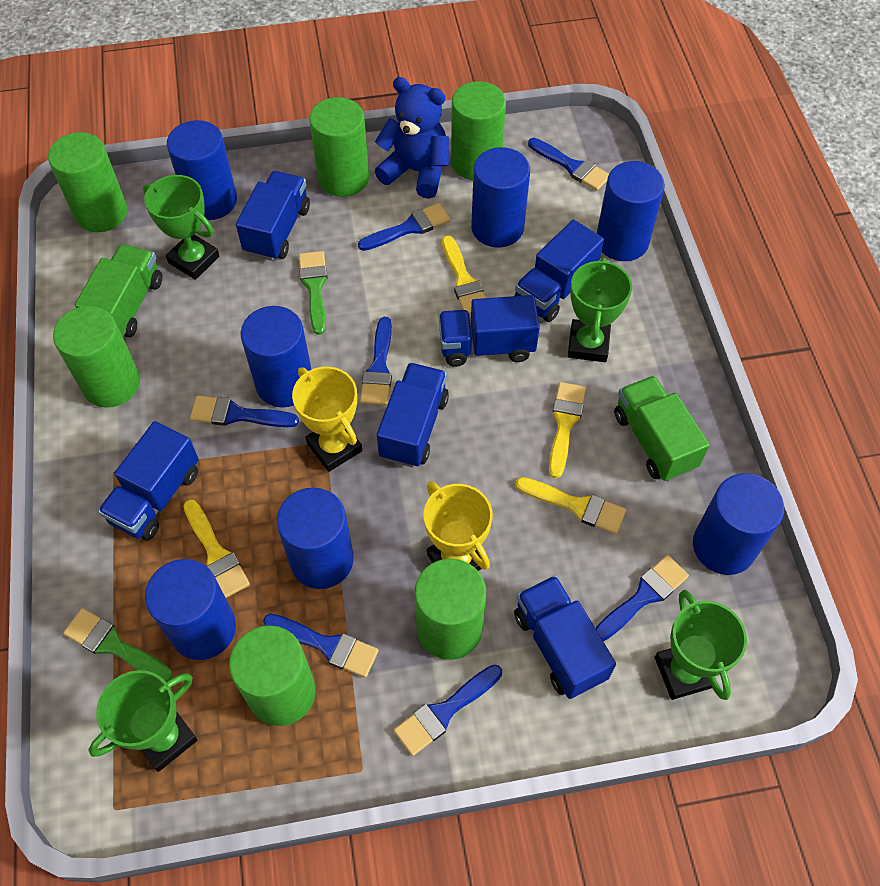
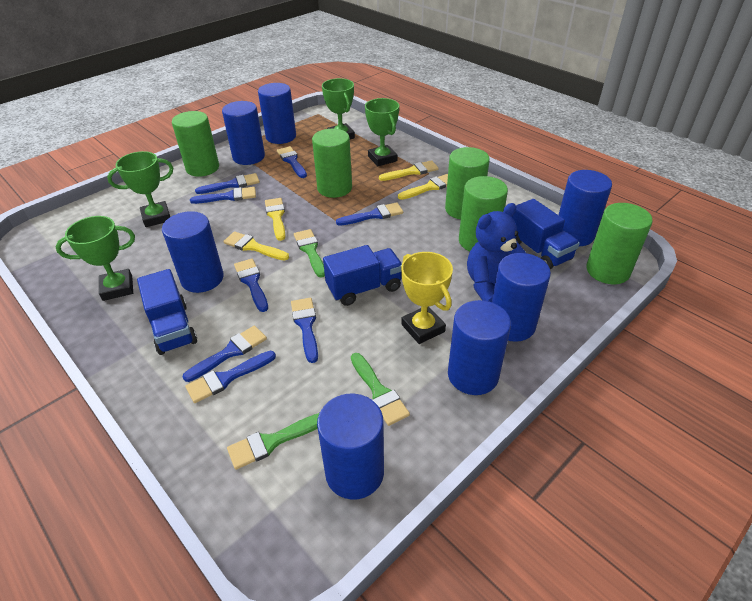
blue brush: 7 -> 8
blue truck: 6 -> 3
green brush: 2 -> 3
green cylinder: 6 -> 5
green truck: 2 -> 0
yellow trophy: 2 -> 1

